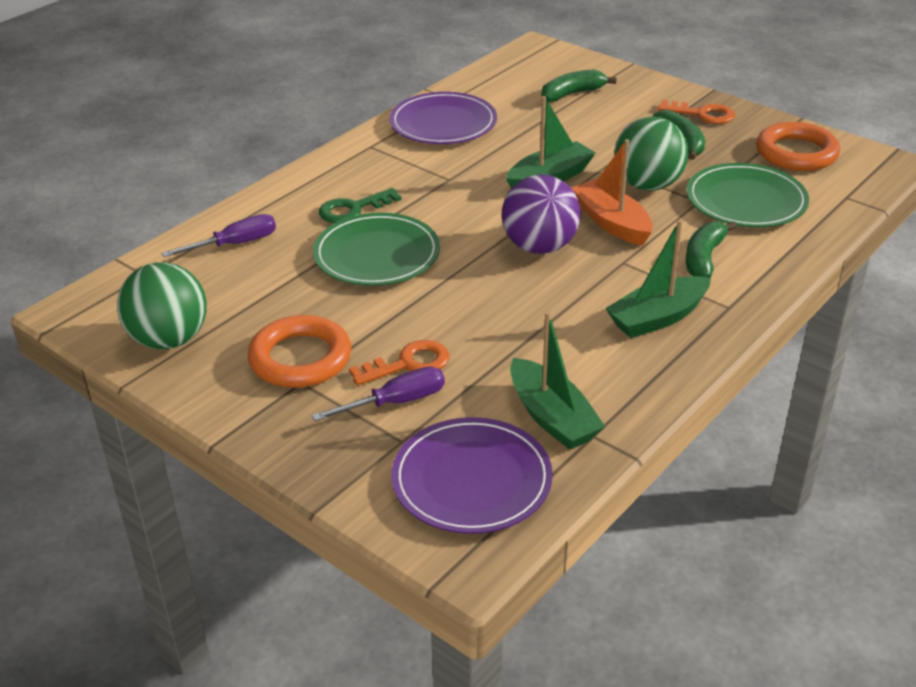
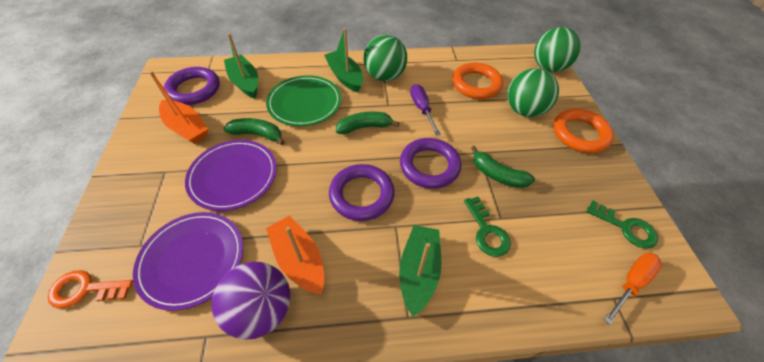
green ball: 2 -> 3
green key: 1 -> 2
green plate: 2 -> 1
orange boat: 1 -> 2
orange key: 2 -> 1
orange screwdriver: 0 -> 1
purple ring: 0 -> 3
purple screwdriver: 2 -> 1

